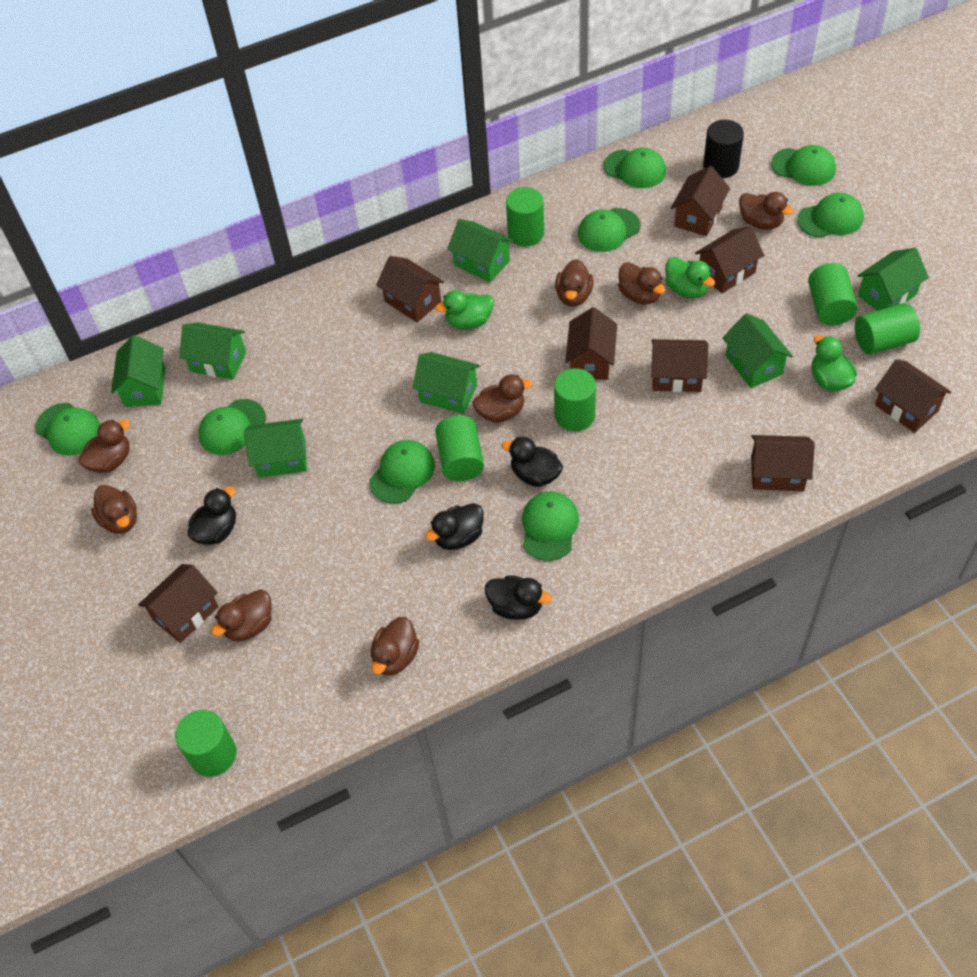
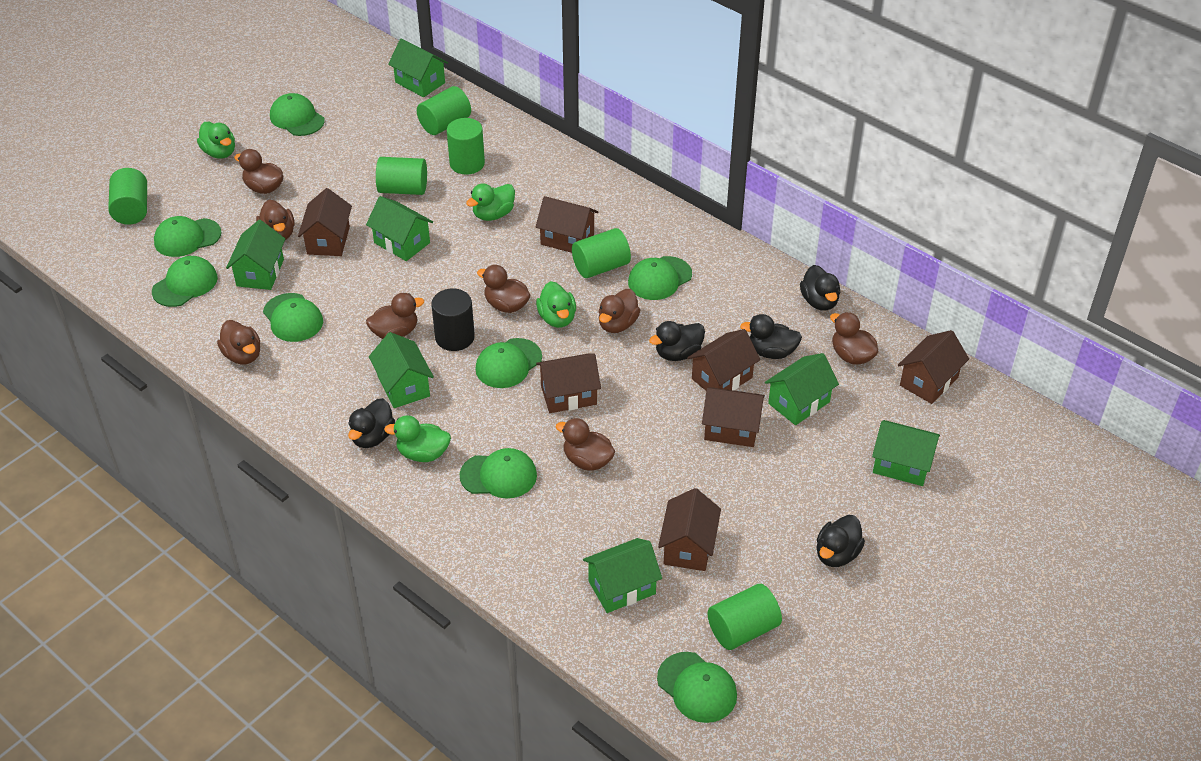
black duck: 4 -> 5
brown house: 8 -> 7
green duck: 3 -> 4

